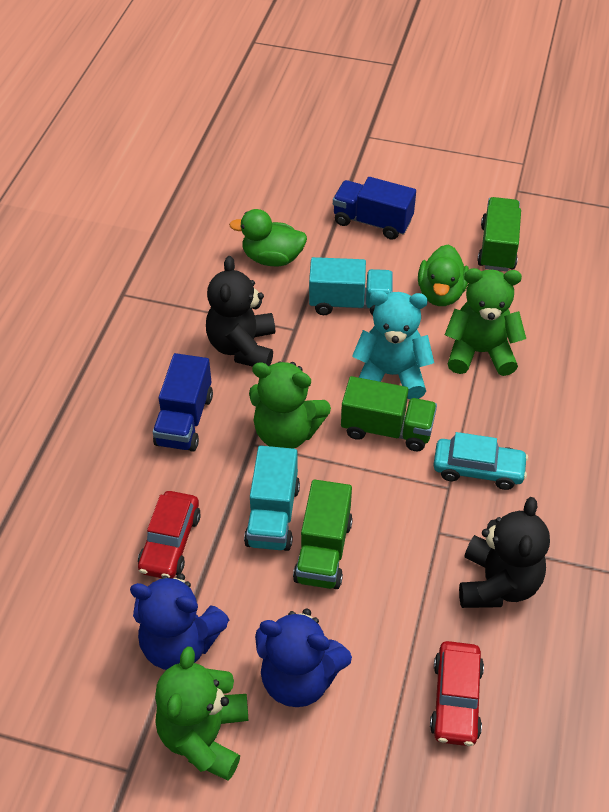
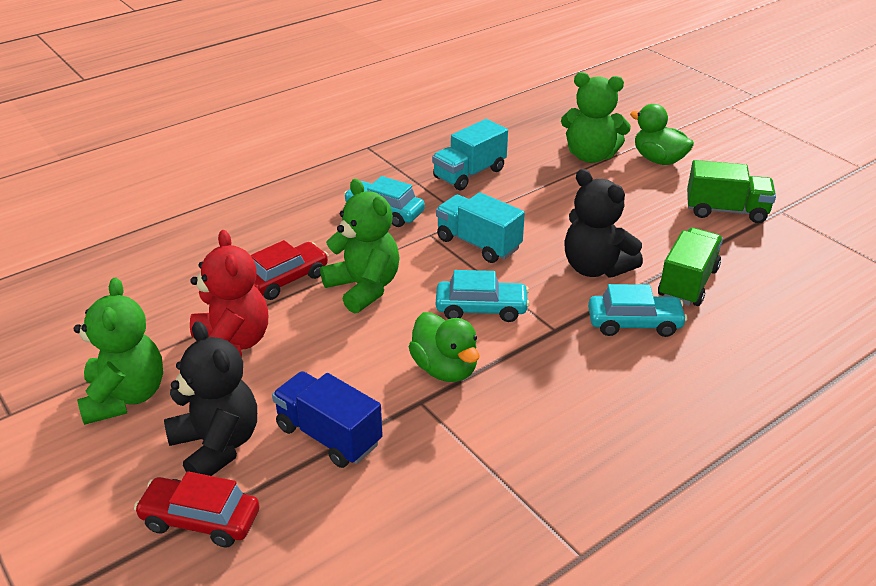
blue teddy bear: 2 -> 0
blue truck: 2 -> 1
green truck: 3 -> 2
red teddy bear: 0 -> 1
turquoise car: 1 -> 3
turquoise teddy bear: 1 -> 0

